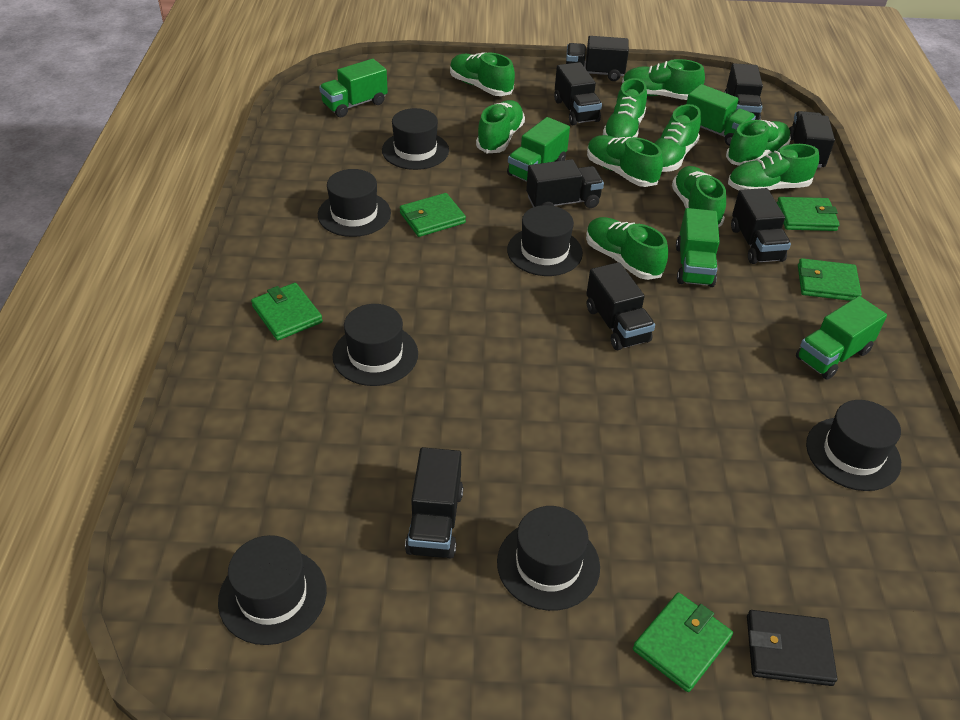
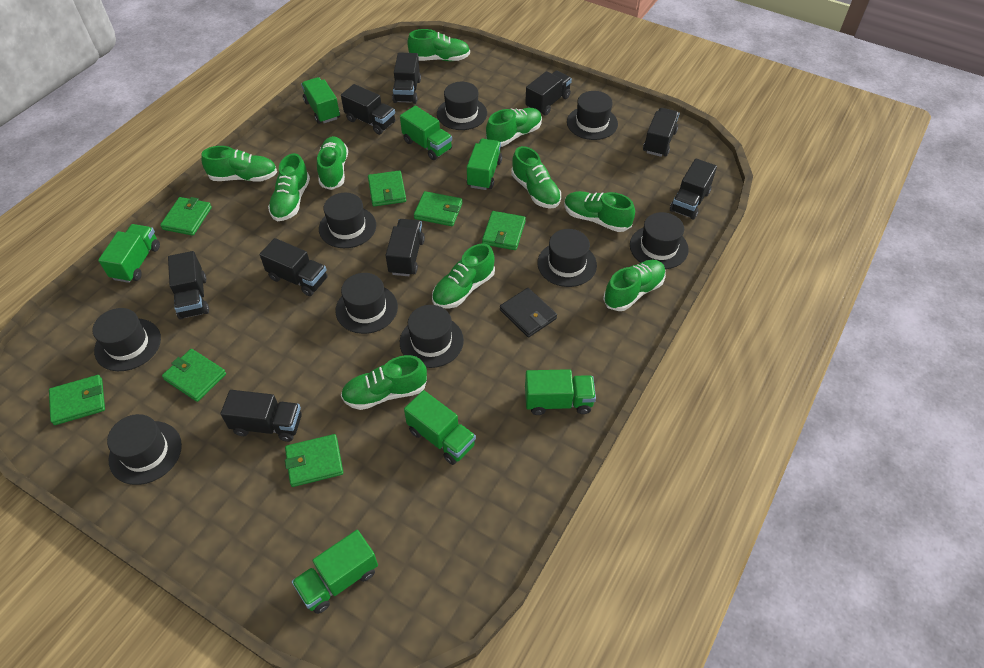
black hat: 7 -> 9
black truck: 8 -> 9
green truck: 5 -> 7
green wallet: 5 -> 7

